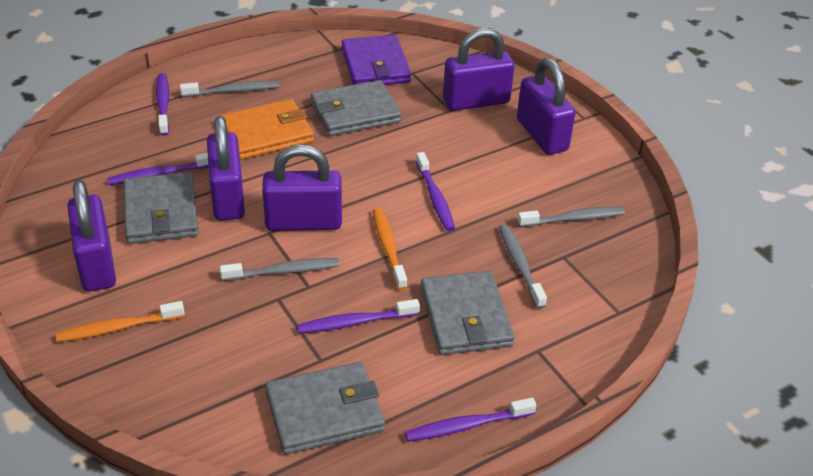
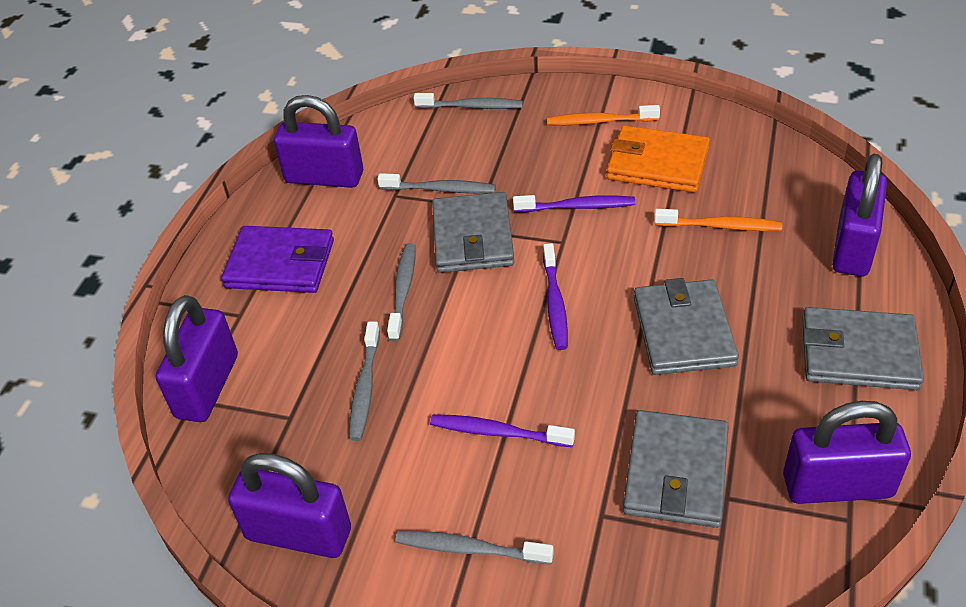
grey toothbrush: 4 -> 5
purple toothbrush: 5 -> 3

